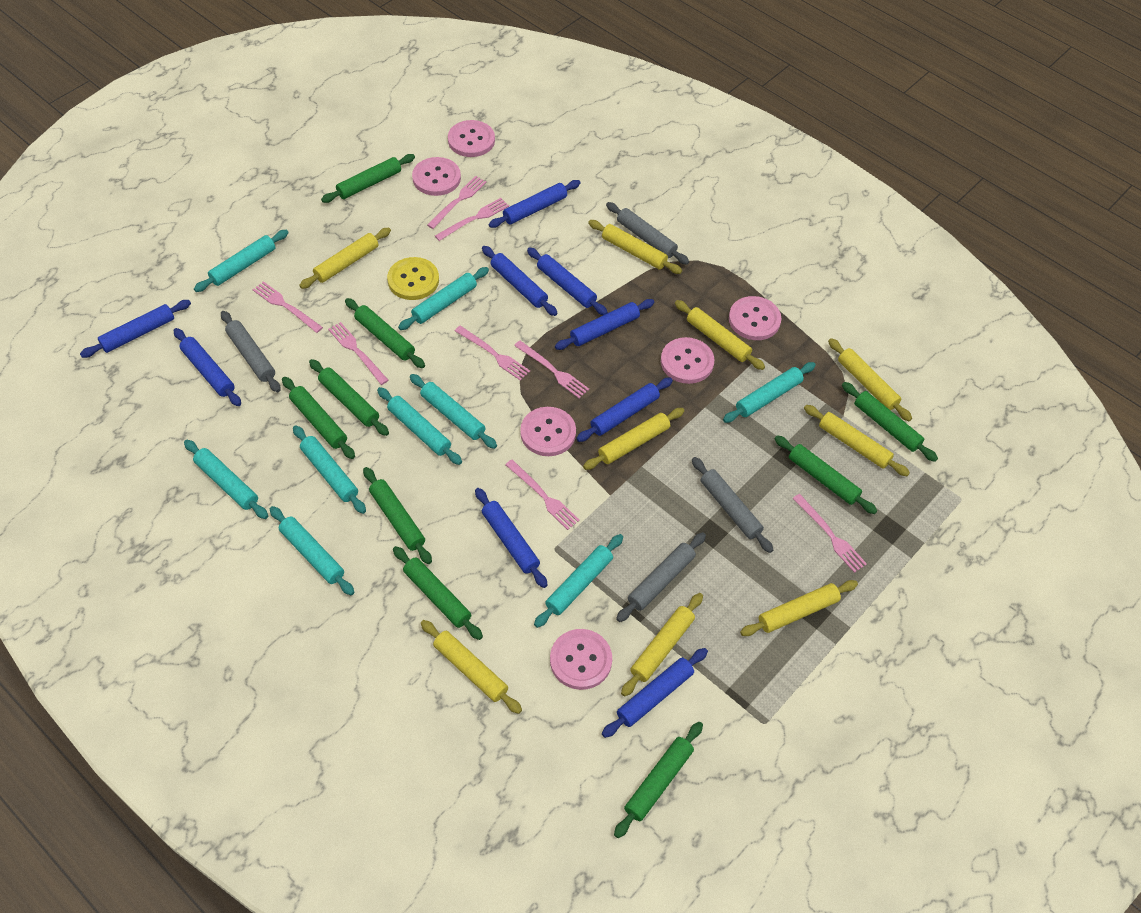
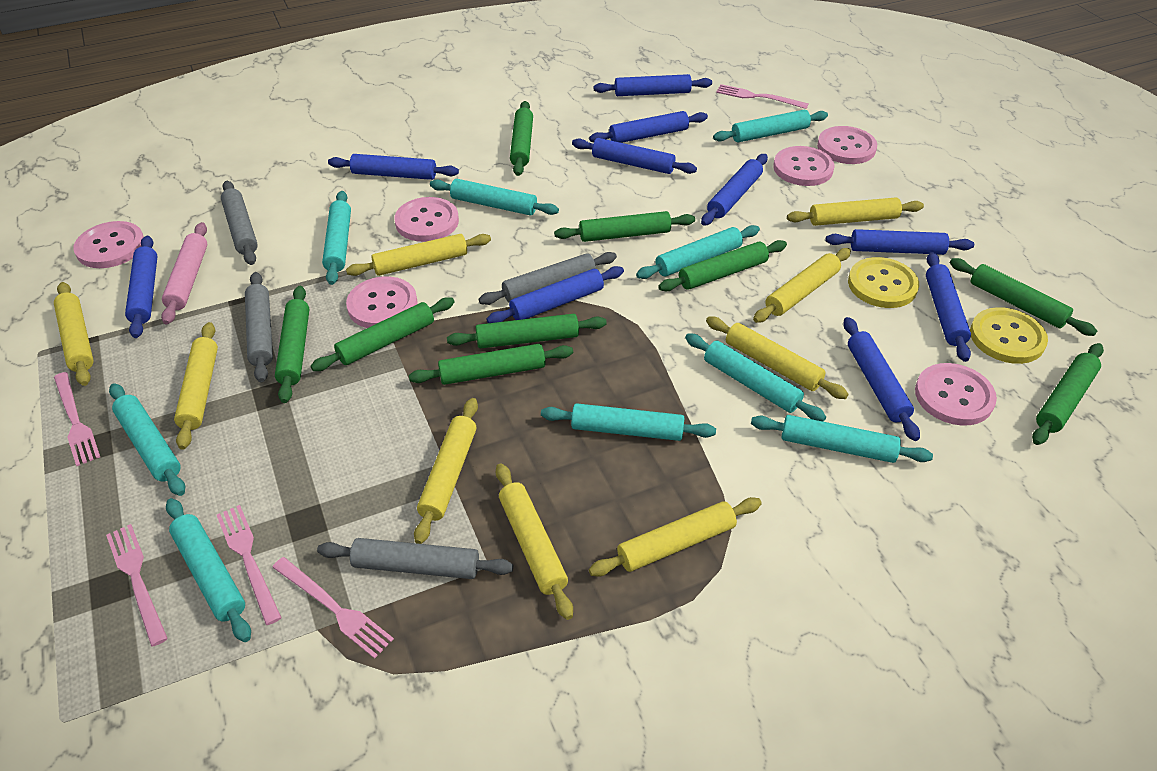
blue rolling pin: 9 -> 10
pink fork: 8 -> 5
pink rolling pin: 0 -> 1
yellow button: 1 -> 2

